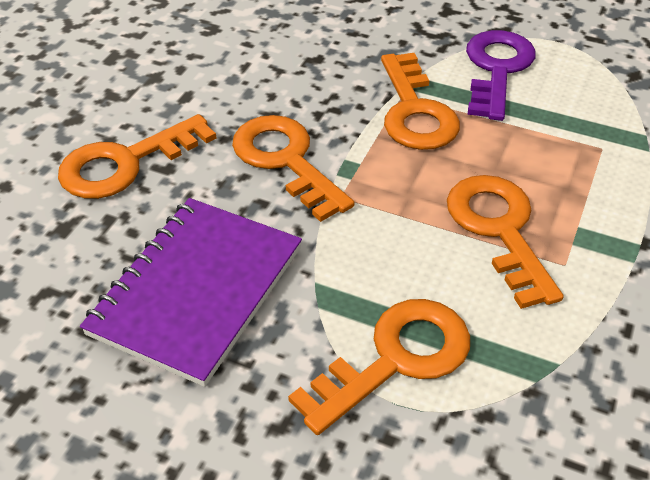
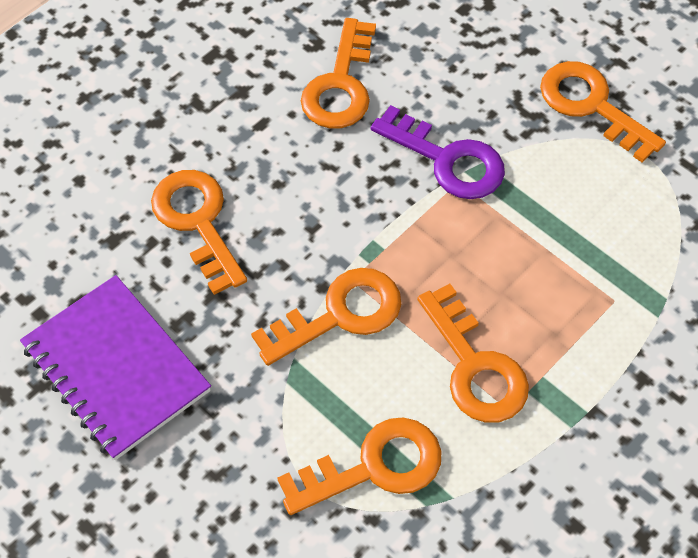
orange key: 5 -> 6

